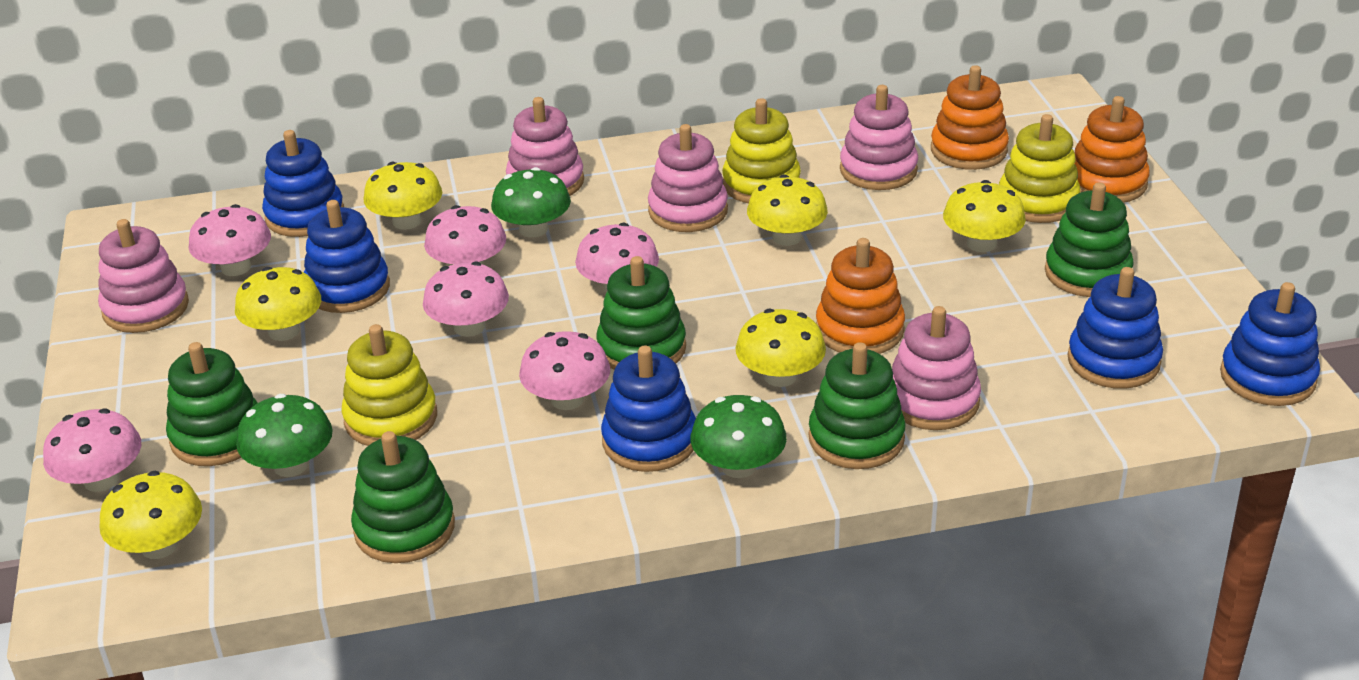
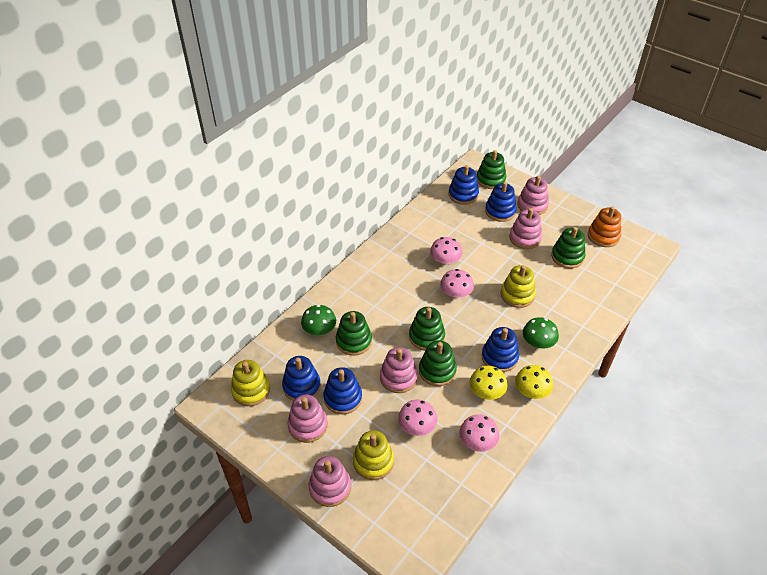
green mushroom: 3 -> 2
orange stacking toy: 3 -> 1
pink mushroom: 6 -> 4
yellow mushroom: 6 -> 2

